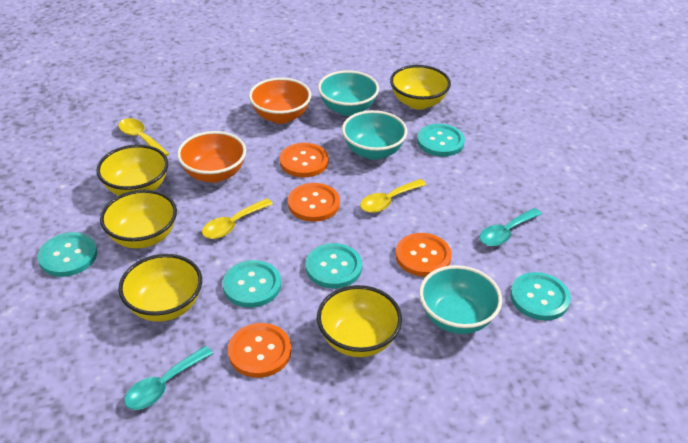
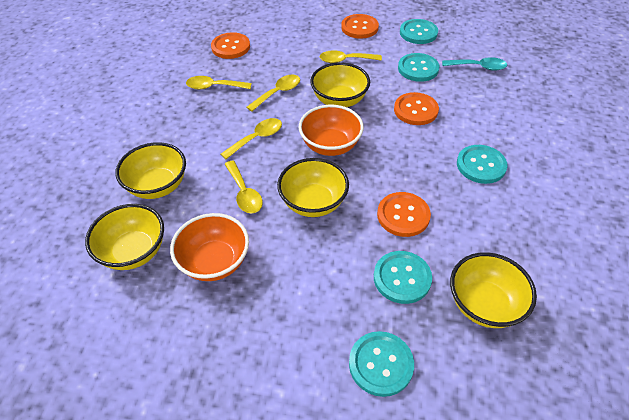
turquoise bowl: 3 -> 0
turquoise spoon: 2 -> 1
yellow spoon: 3 -> 5

